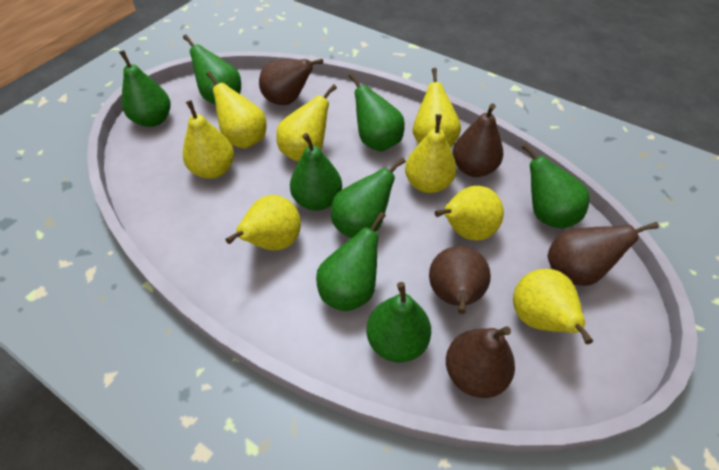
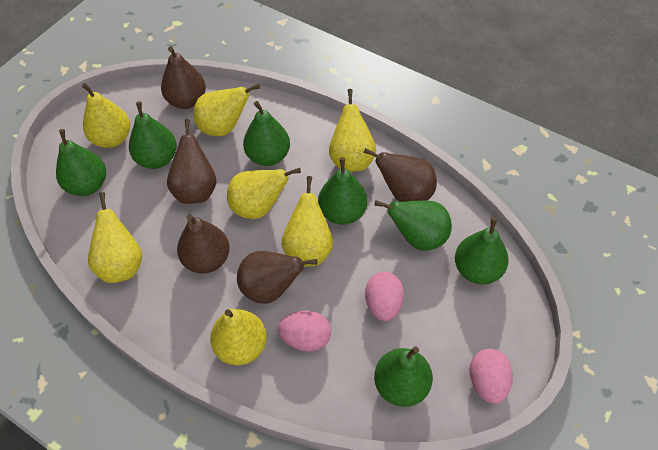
green pear: 8 -> 7
pink egg: 0 -> 3
yellow pear: 8 -> 7

